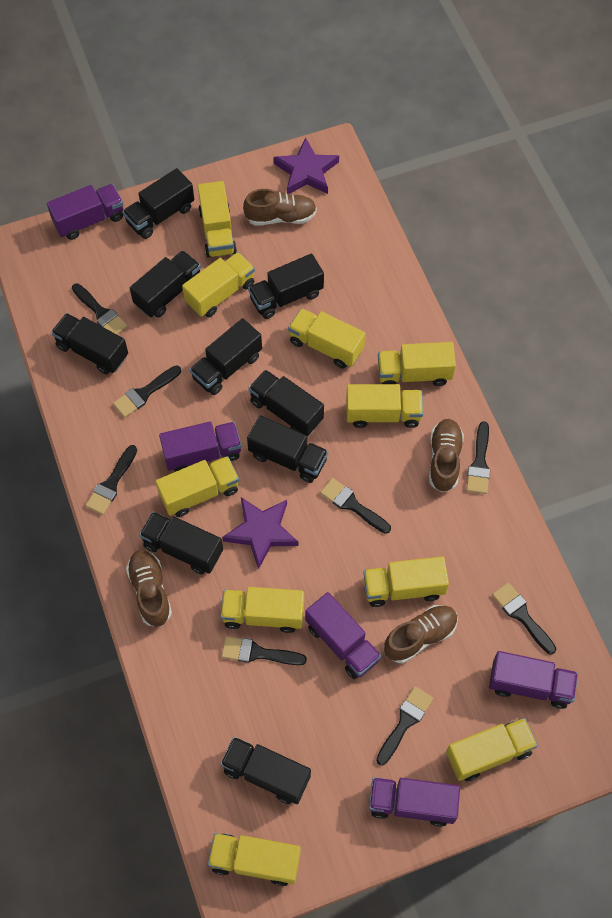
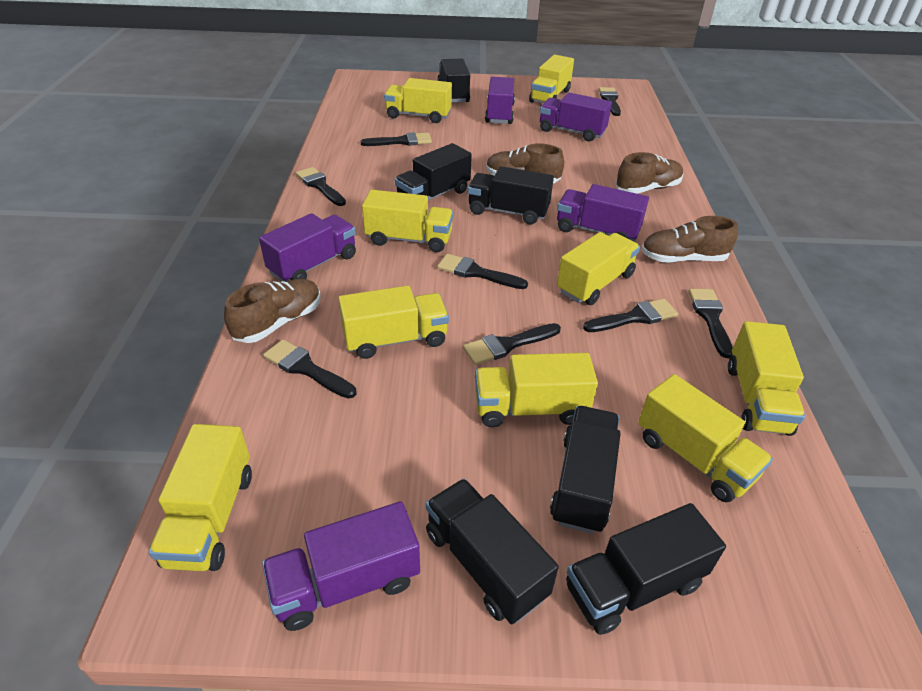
black truck: 9 -> 6
purple star: 2 -> 0
yellow truck: 10 -> 9

